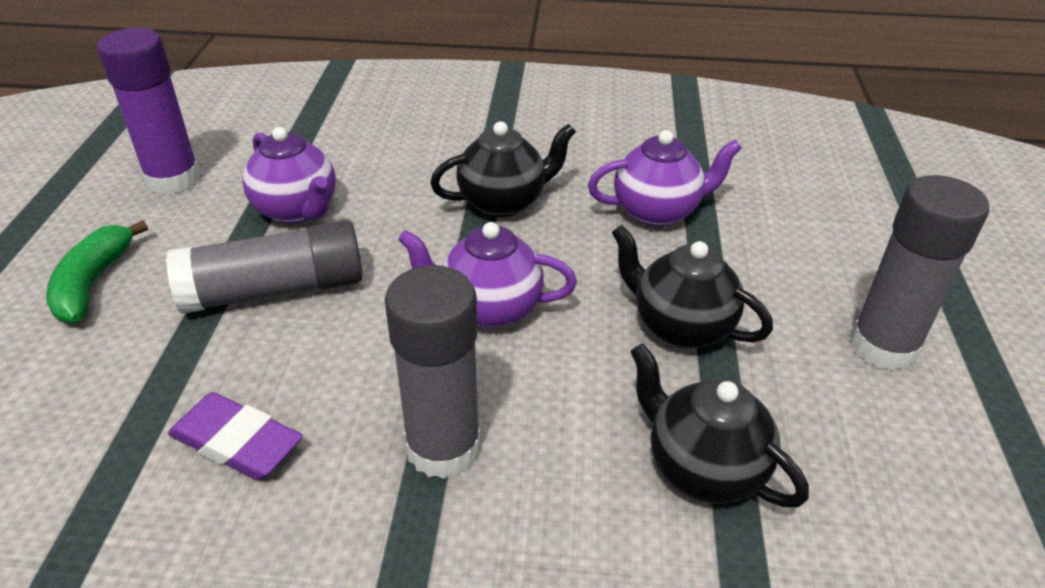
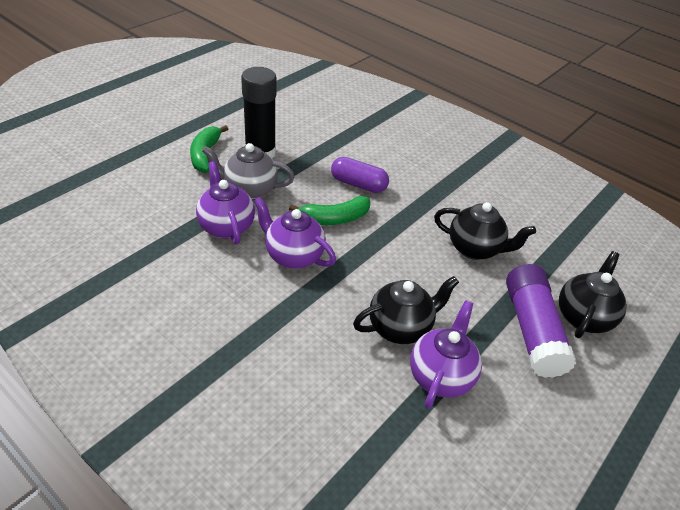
black glue stick: 0 -> 1
green banana: 1 -> 2
grey glue stick: 3 -> 0
grey teapot: 0 -> 1
purple capsule: 0 -> 1
purple eraser: 1 -> 0

